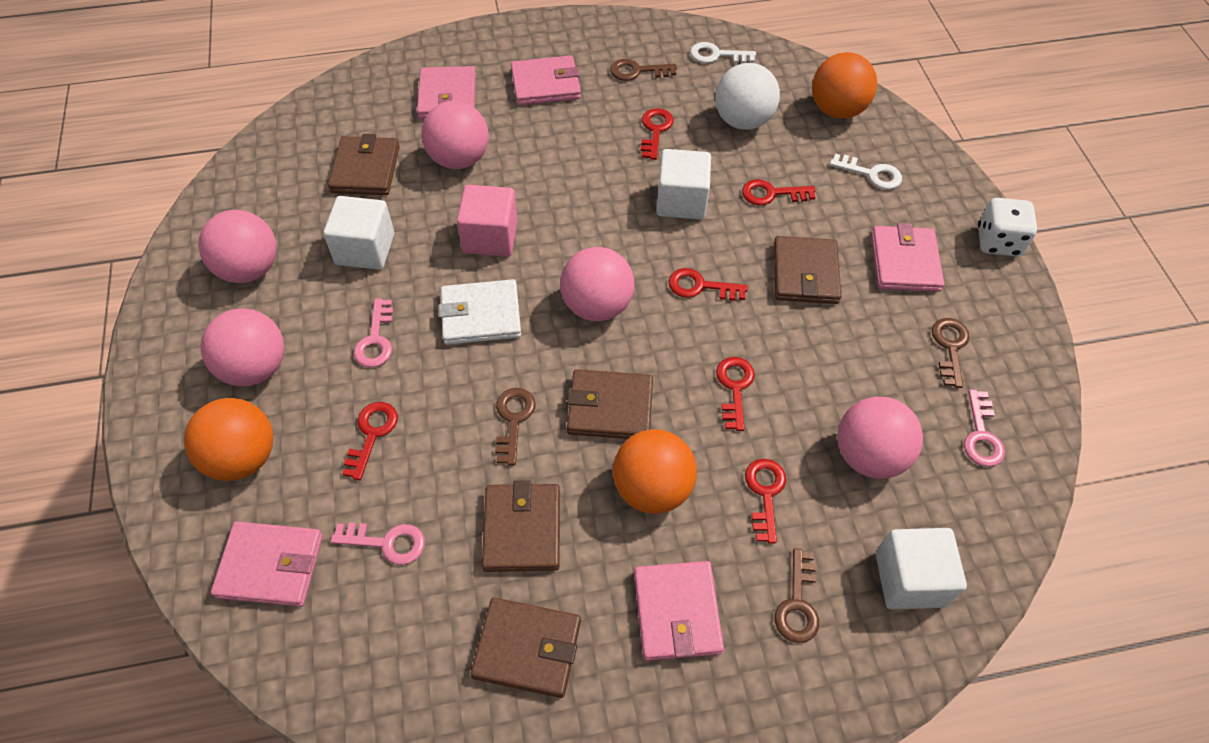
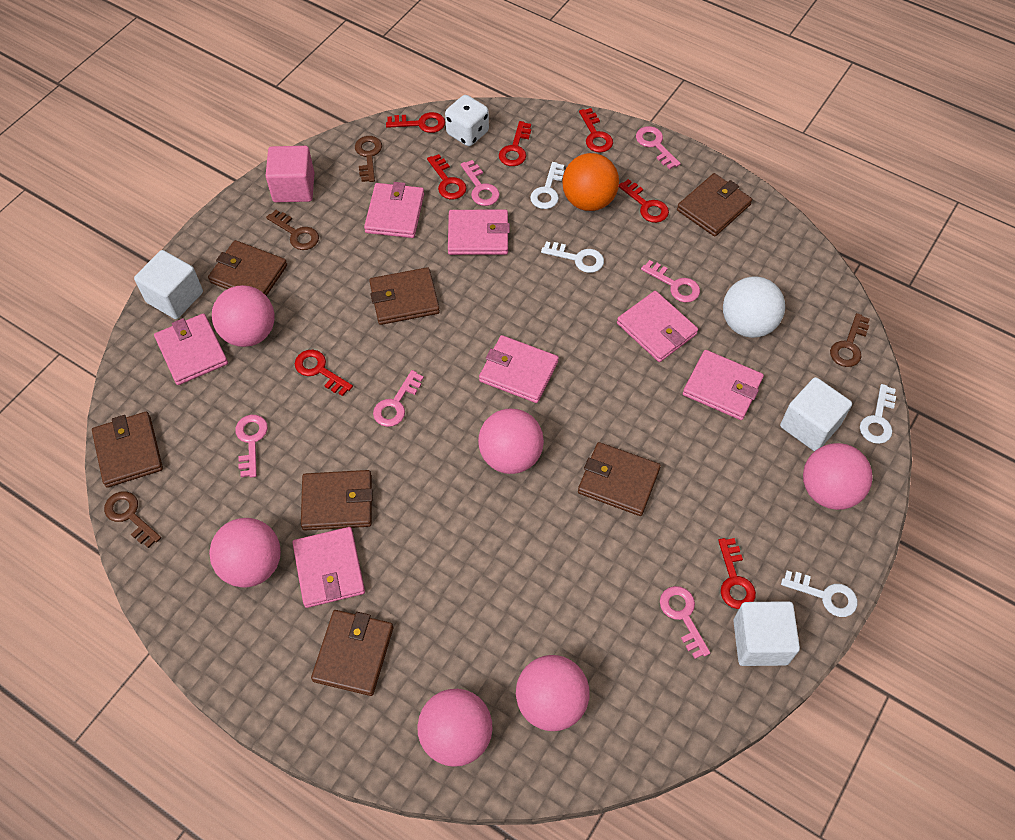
brown wallet: 5 -> 7
orange ball: 3 -> 1
pink ball: 5 -> 6
pink key: 3 -> 6
pink wallet: 5 -> 7
red key: 6 -> 7
white key: 2 -> 4
white wallet: 1 -> 0

